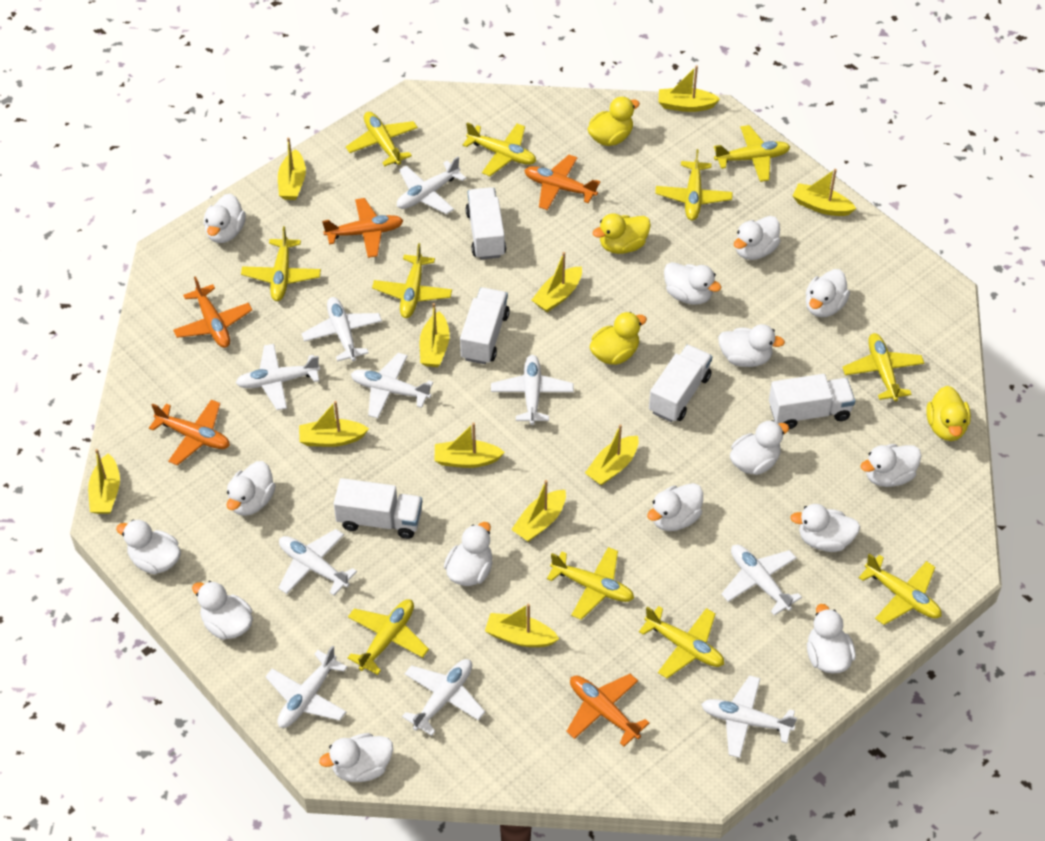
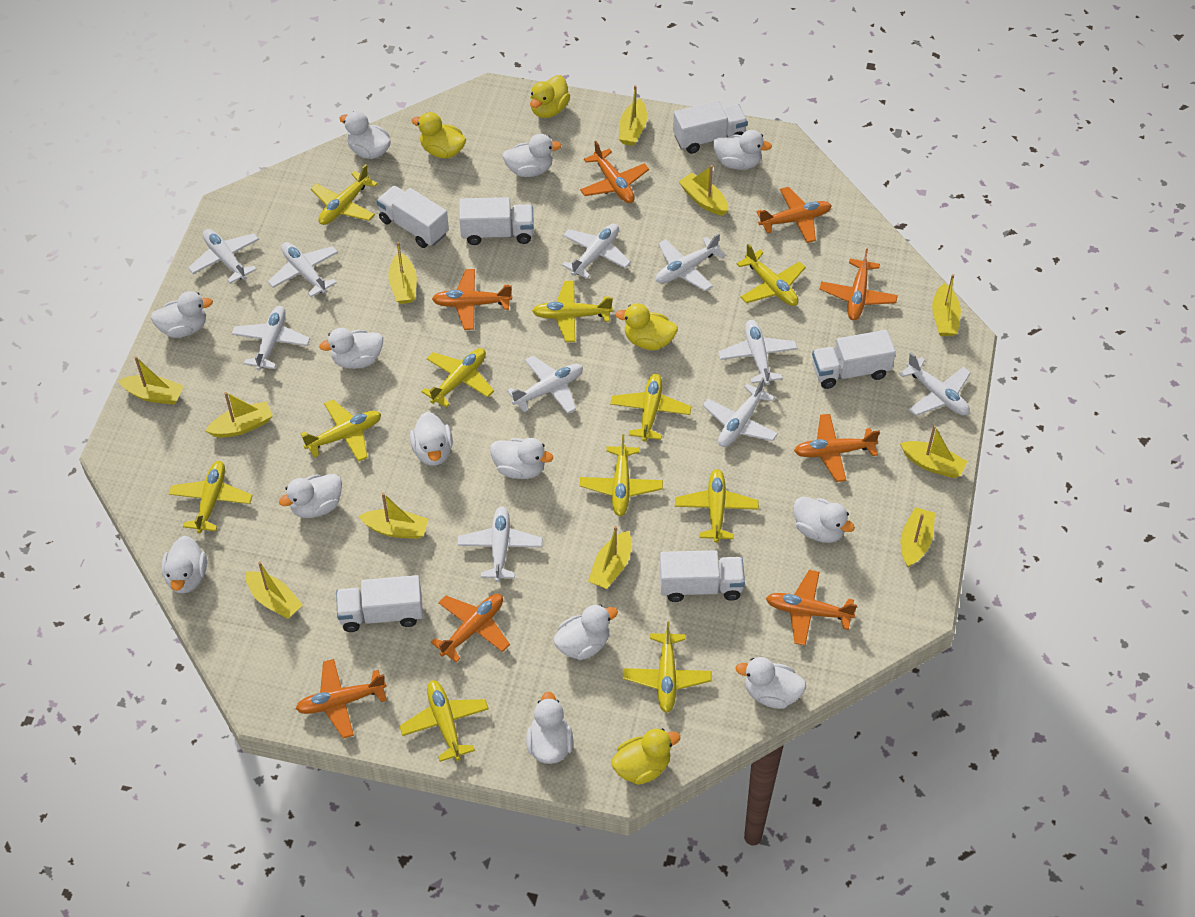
orange plane: 5 -> 8
white duck: 15 -> 13
white truck: 5 -> 6

